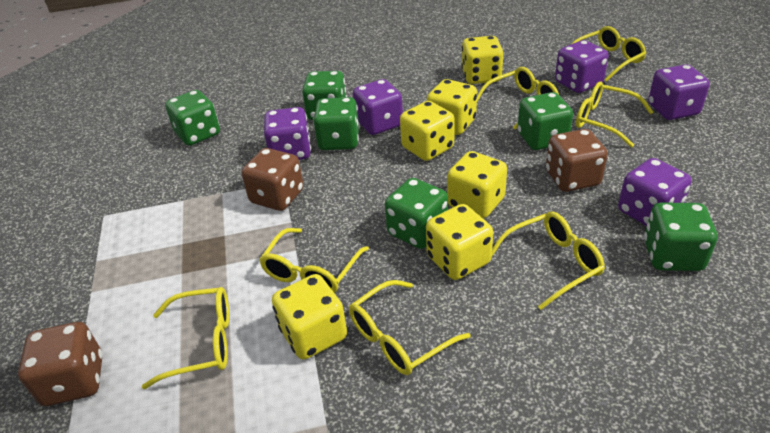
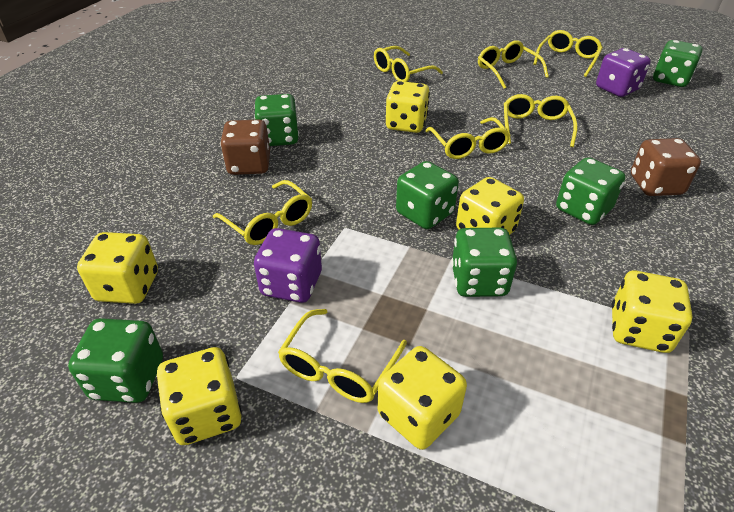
brown dice: 3 -> 2
purple dice: 5 -> 2

